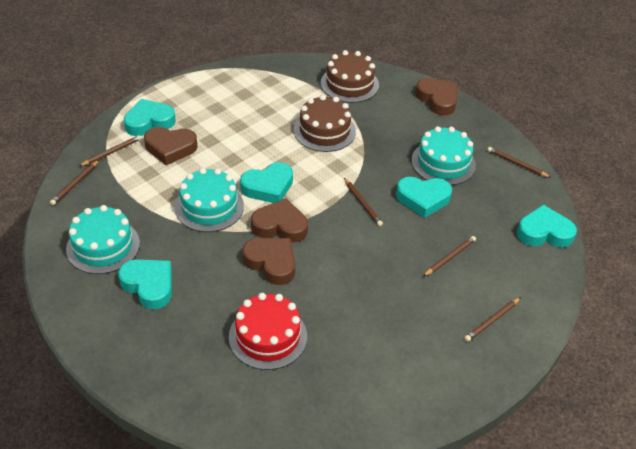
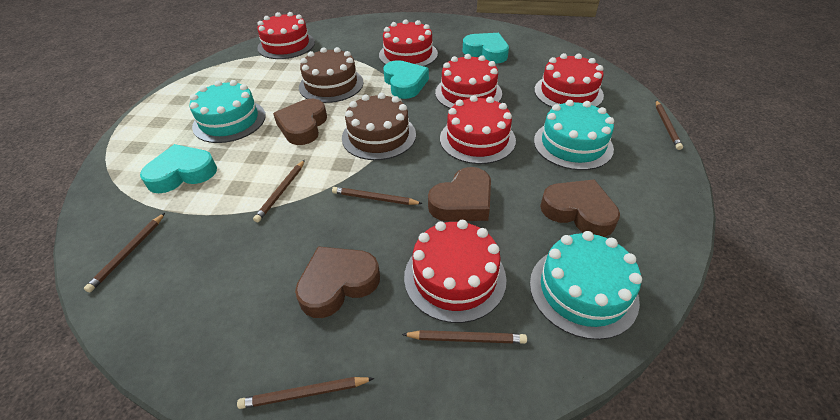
red cake: 1 -> 6
turquoise heart: 5 -> 3

